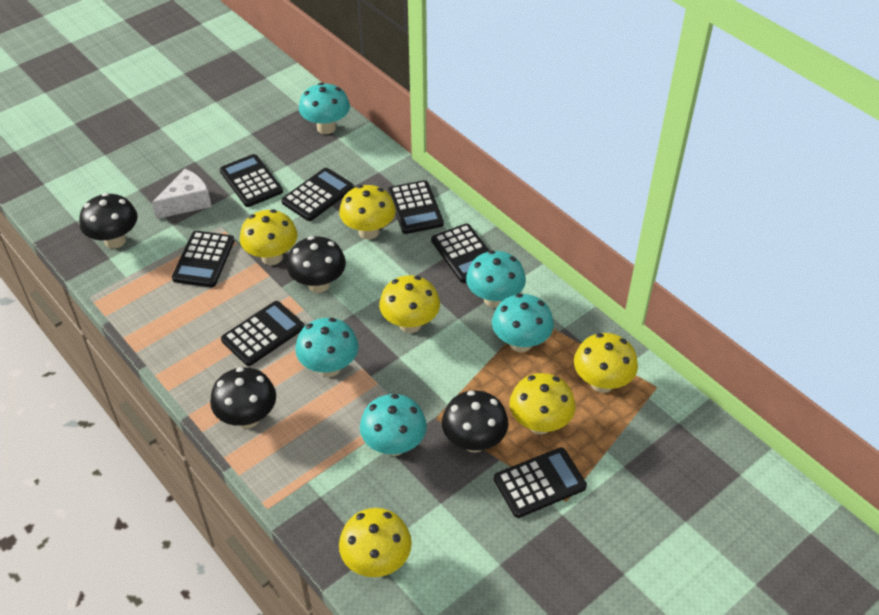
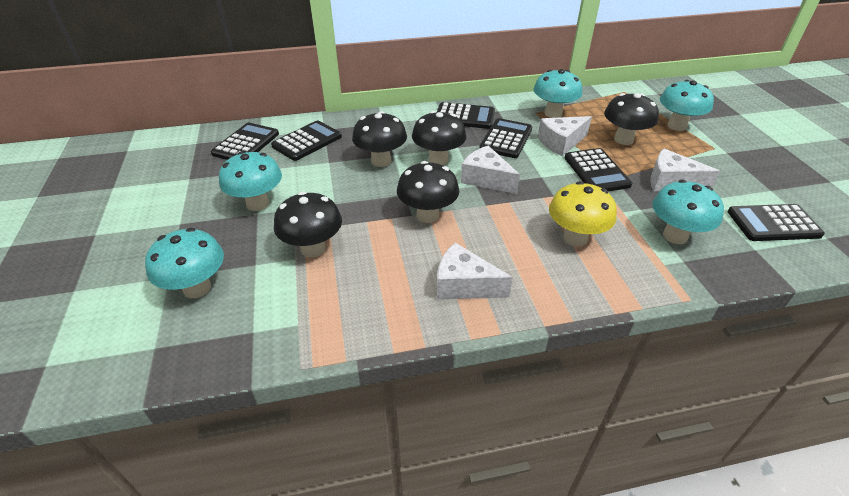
black calculator: 7 -> 6
black mushroom: 4 -> 5
white cheese: 1 -> 4
yellow mushroom: 6 -> 1

